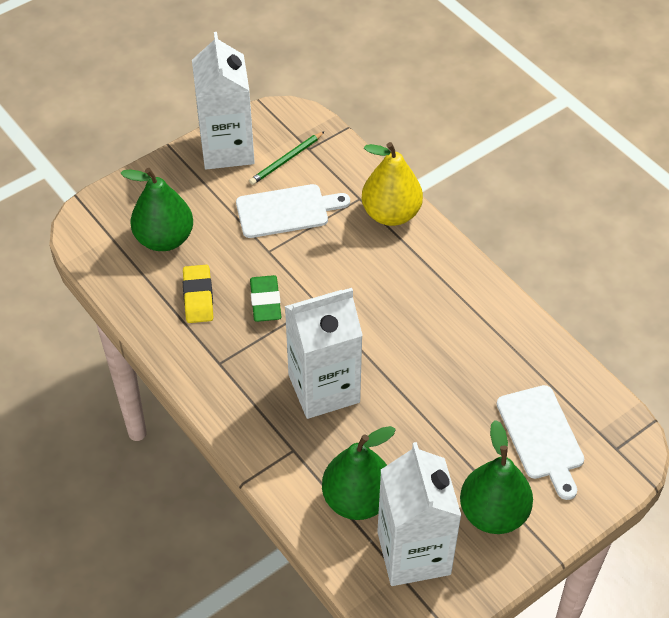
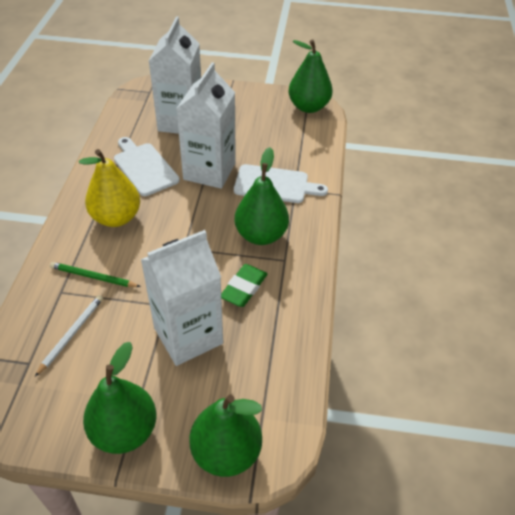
green pear: 3 -> 4
white pencil: 0 -> 1
yellow eraser: 1 -> 0

